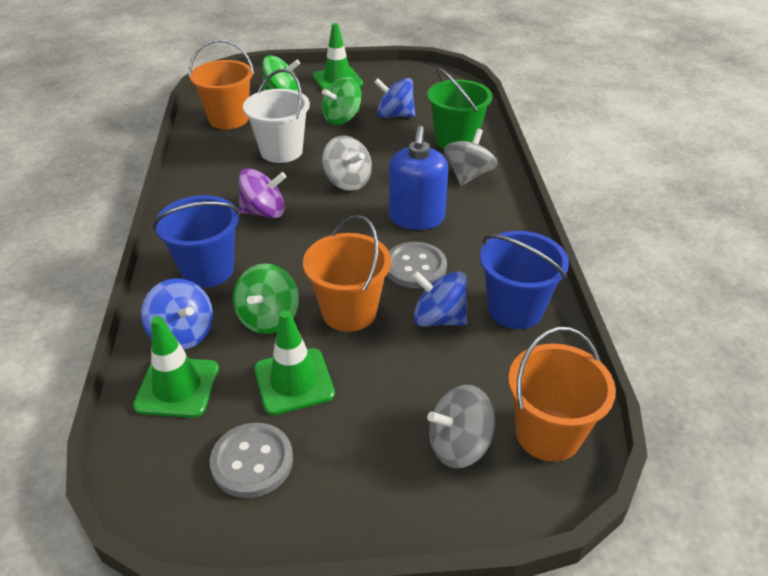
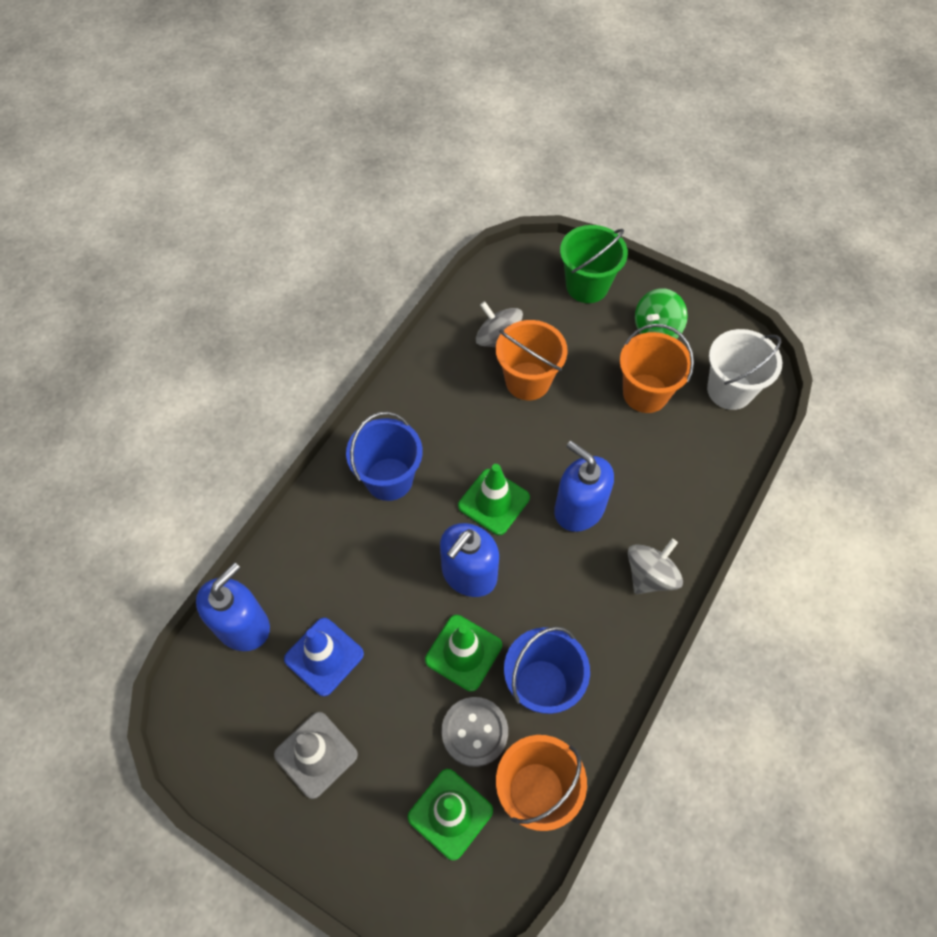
blue soap dispenser: 1 -> 3
blue spinning top: 3 -> 0
blue traffic cone: 0 -> 1
green spinning top: 3 -> 1
grey button: 2 -> 1
grey spinning top: 3 -> 2
grey traffic cone: 0 -> 1
purple spinning top: 1 -> 0

